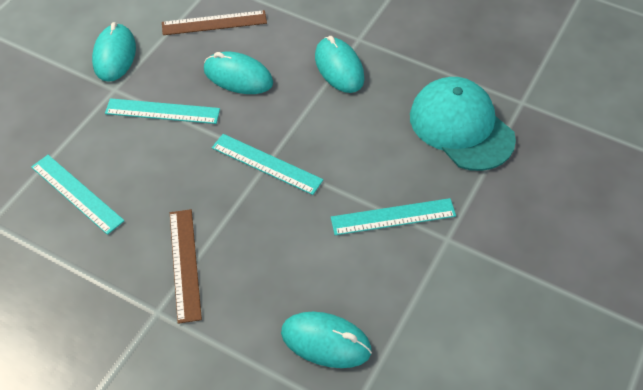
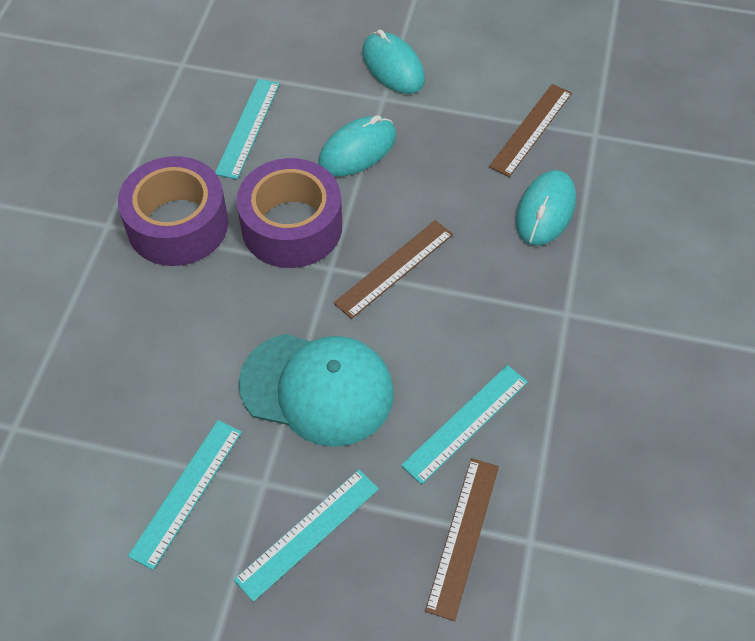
brown ruler: 2 -> 3
purple tape: 0 -> 2
turquoise mouse: 4 -> 3

